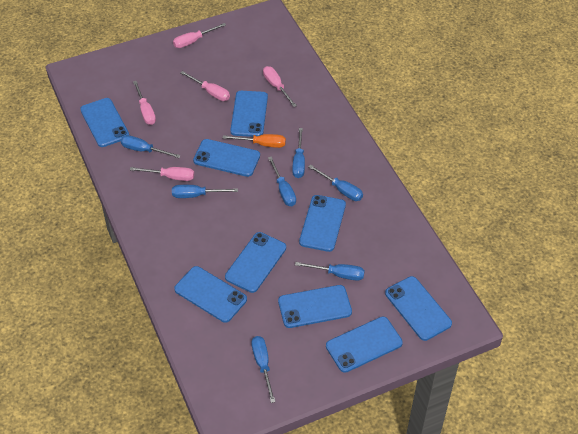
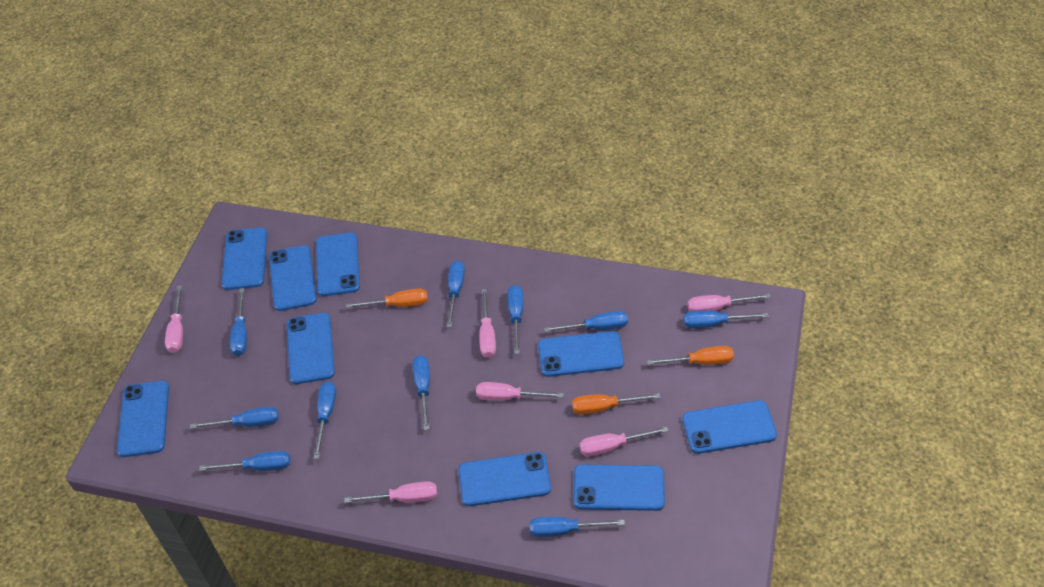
blue screwdriver: 7 -> 10
orange screwdriver: 1 -> 3
pink screwdriver: 5 -> 6

